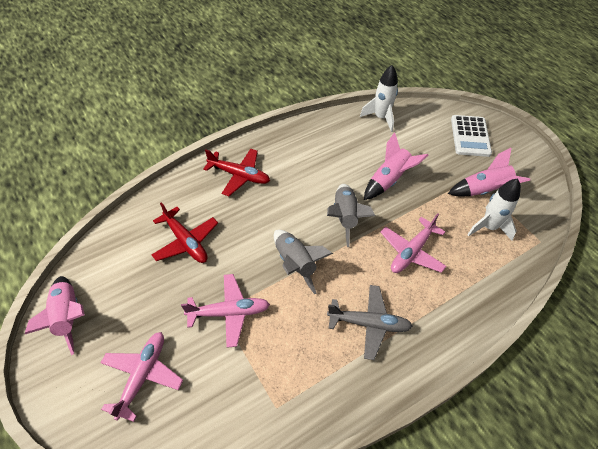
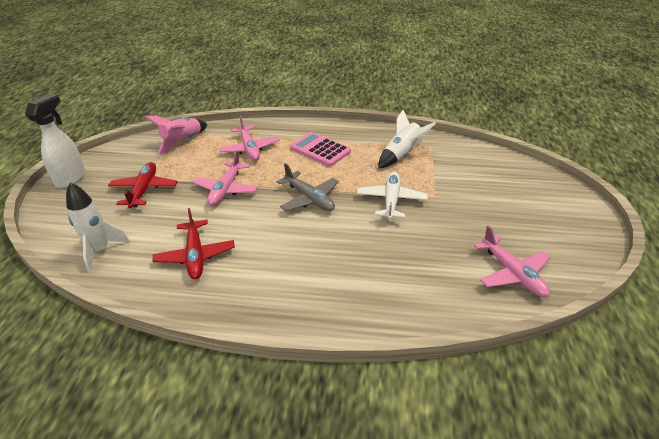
grey rocket: 2 -> 0
pink calculator: 0 -> 1
pink rocket: 3 -> 1
white calculator: 1 -> 0
white plane: 0 -> 1
white spray bottle: 0 -> 1

